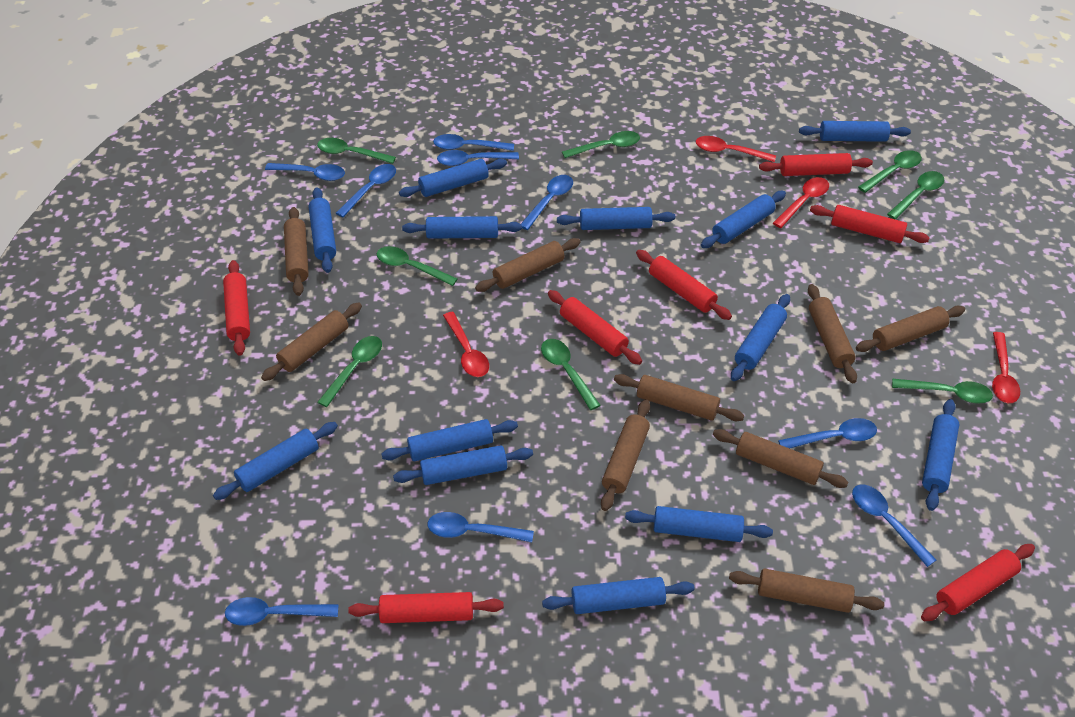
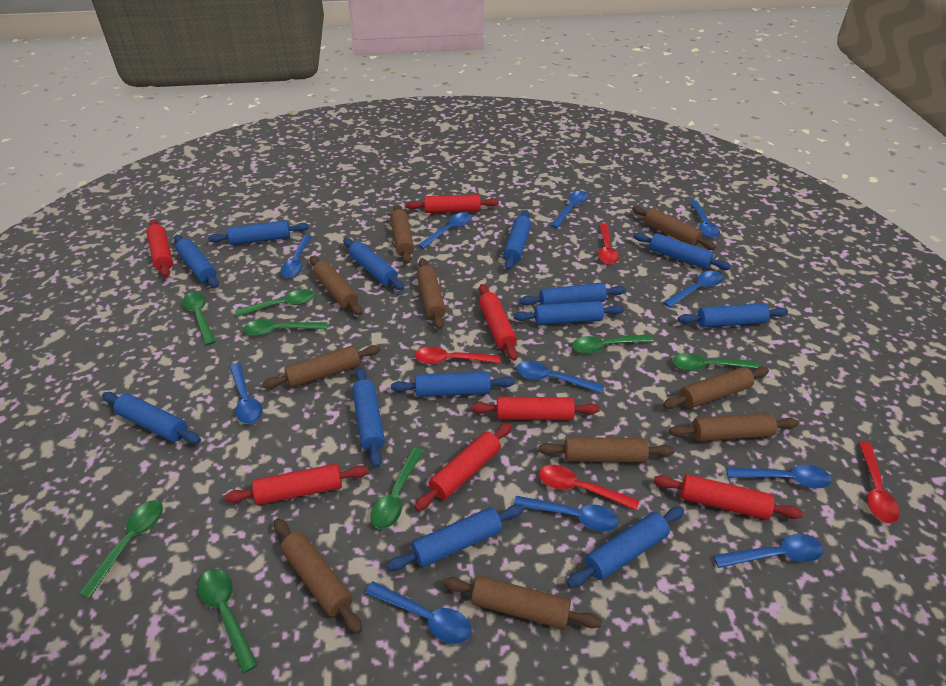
blue spoon: 9 -> 11
brown rolling pin: 9 -> 10

